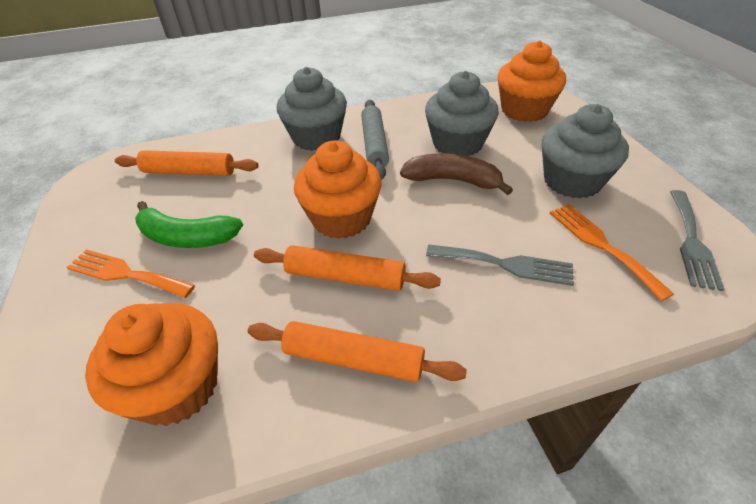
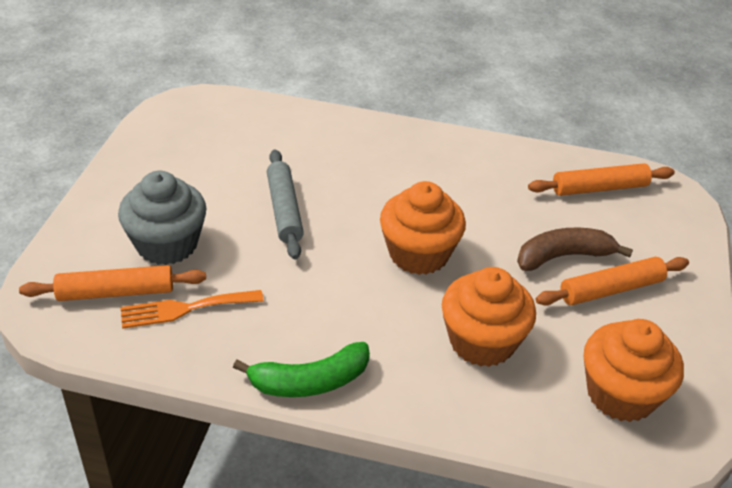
grey cupcake: 3 -> 1
grey fork: 2 -> 0
orange fork: 2 -> 1

